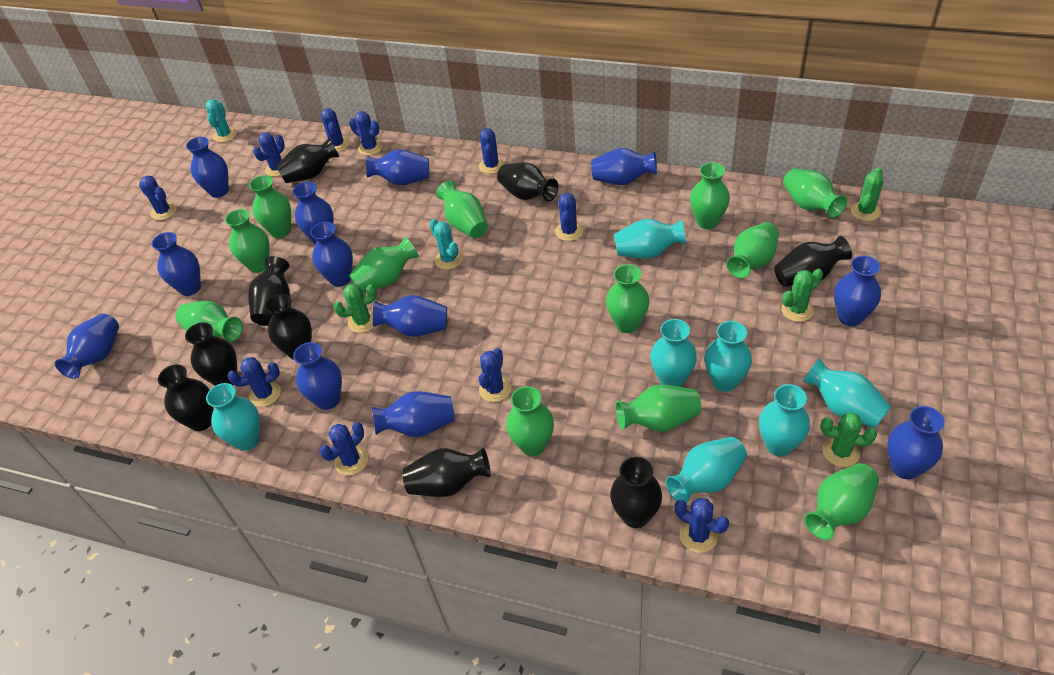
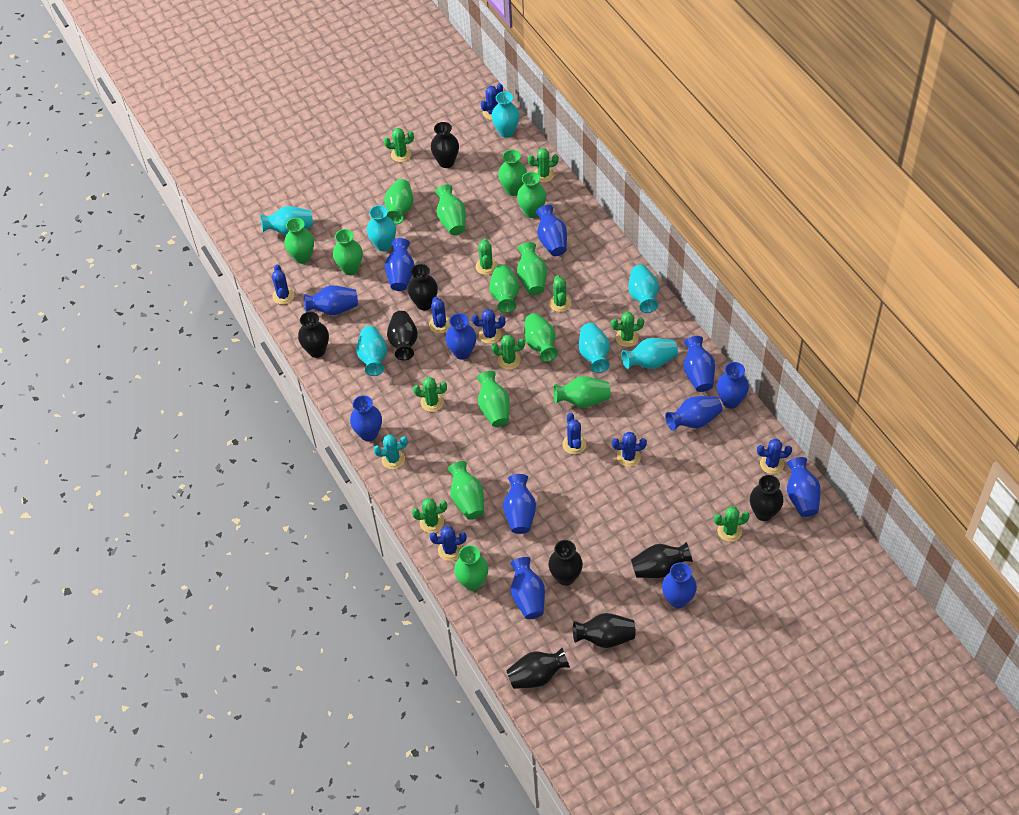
blue cactus: 10 -> 8
green cactus: 4 -> 9
green vase: 12 -> 13
turquoise cactus: 2 -> 1

